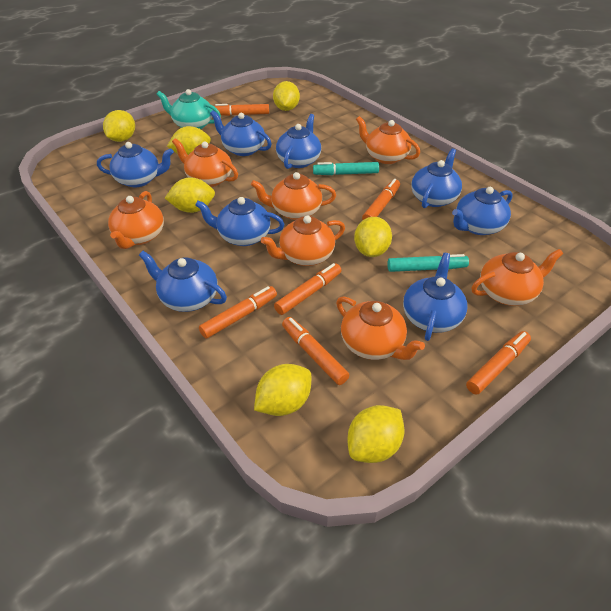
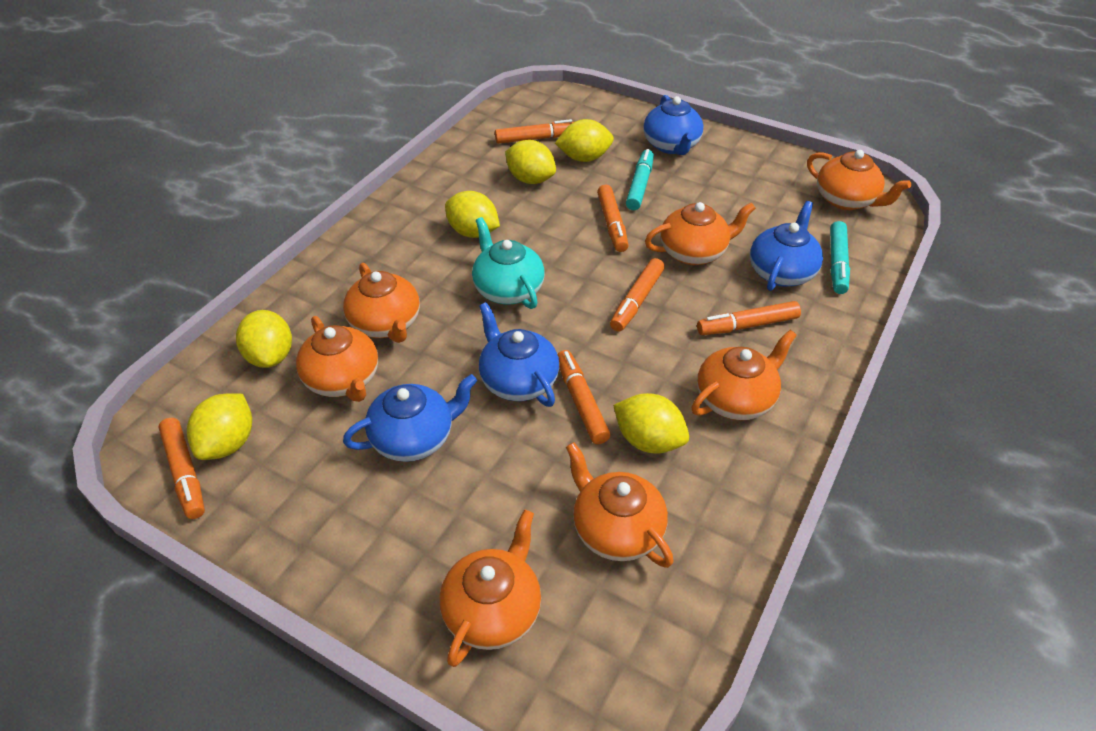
blue teapot: 8 -> 4
yellow lemon: 7 -> 6

